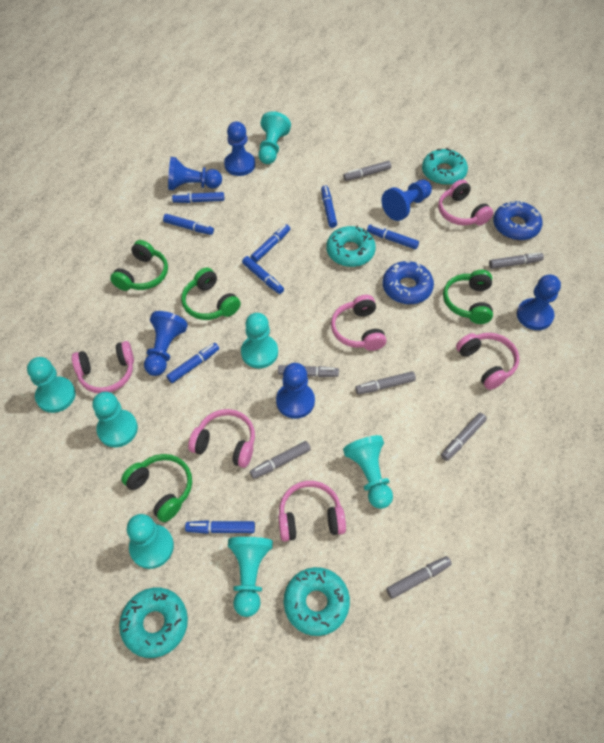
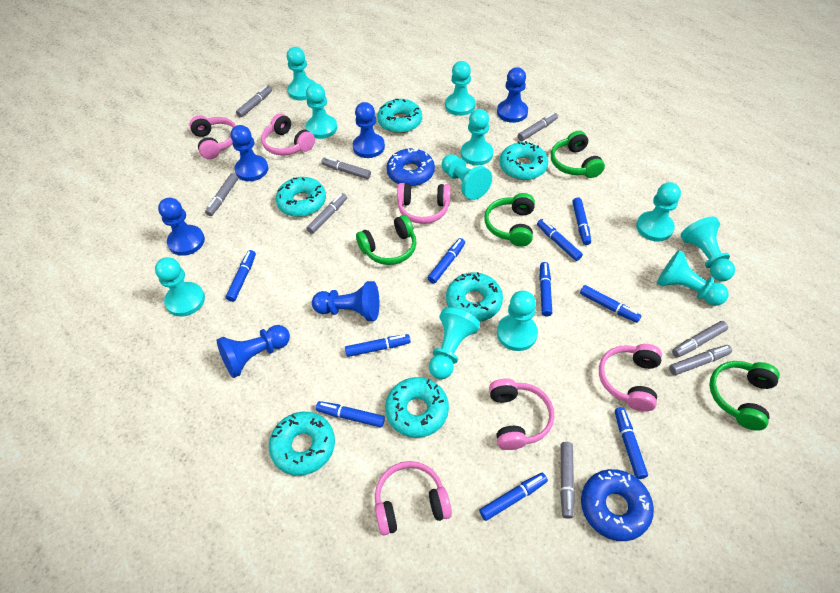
blue marker: 8 -> 10
grey marker: 7 -> 8
turquoise donut: 4 -> 6
turquoise pawn: 7 -> 11

